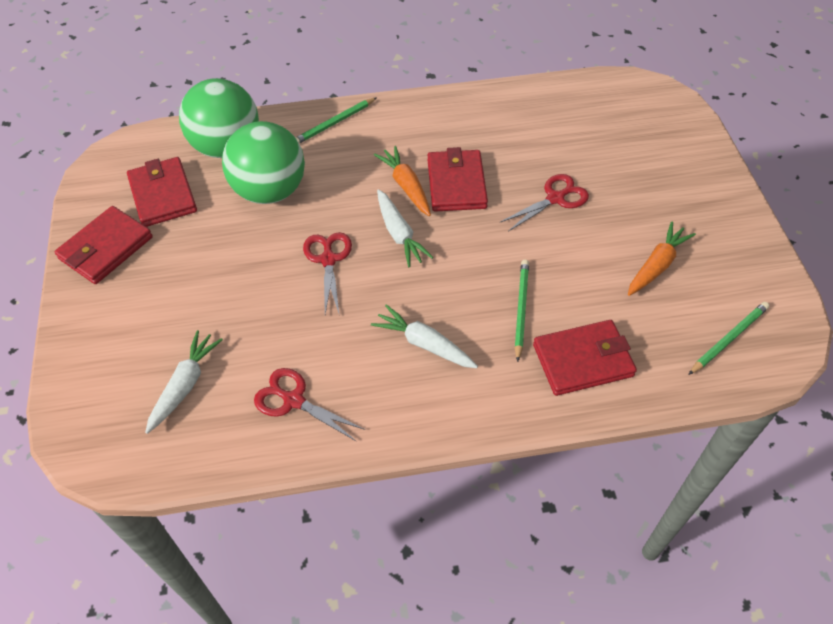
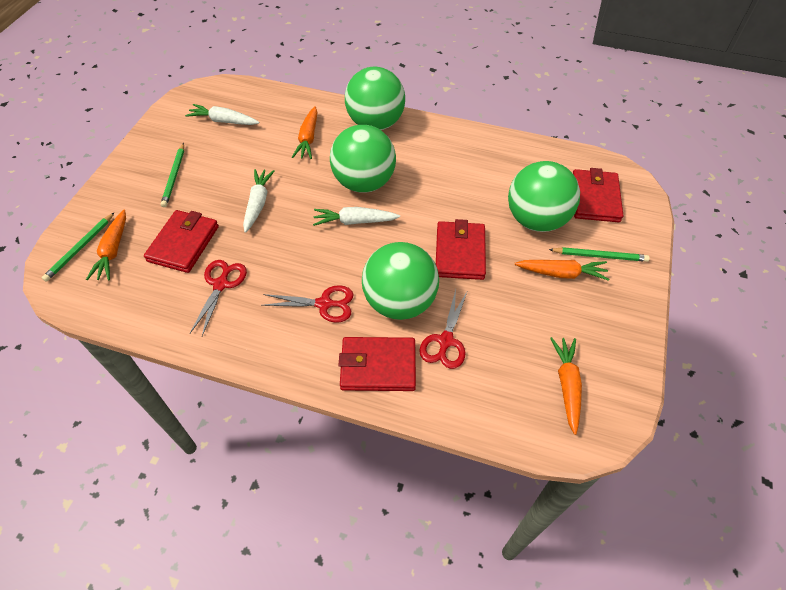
green ball: 2 -> 4
orange carrot: 2 -> 4

